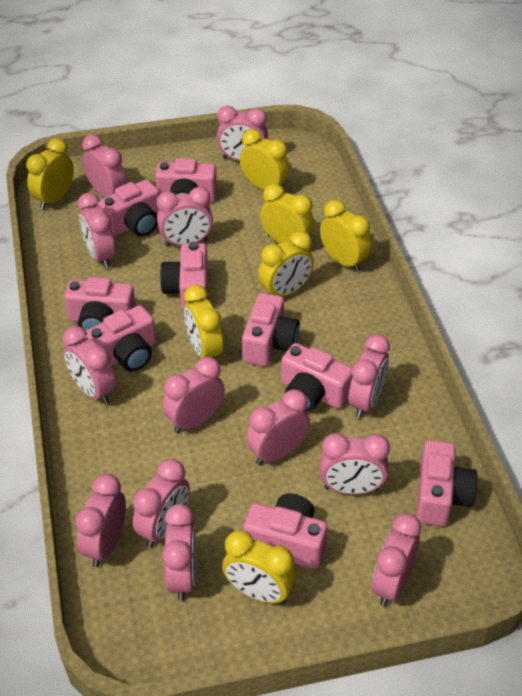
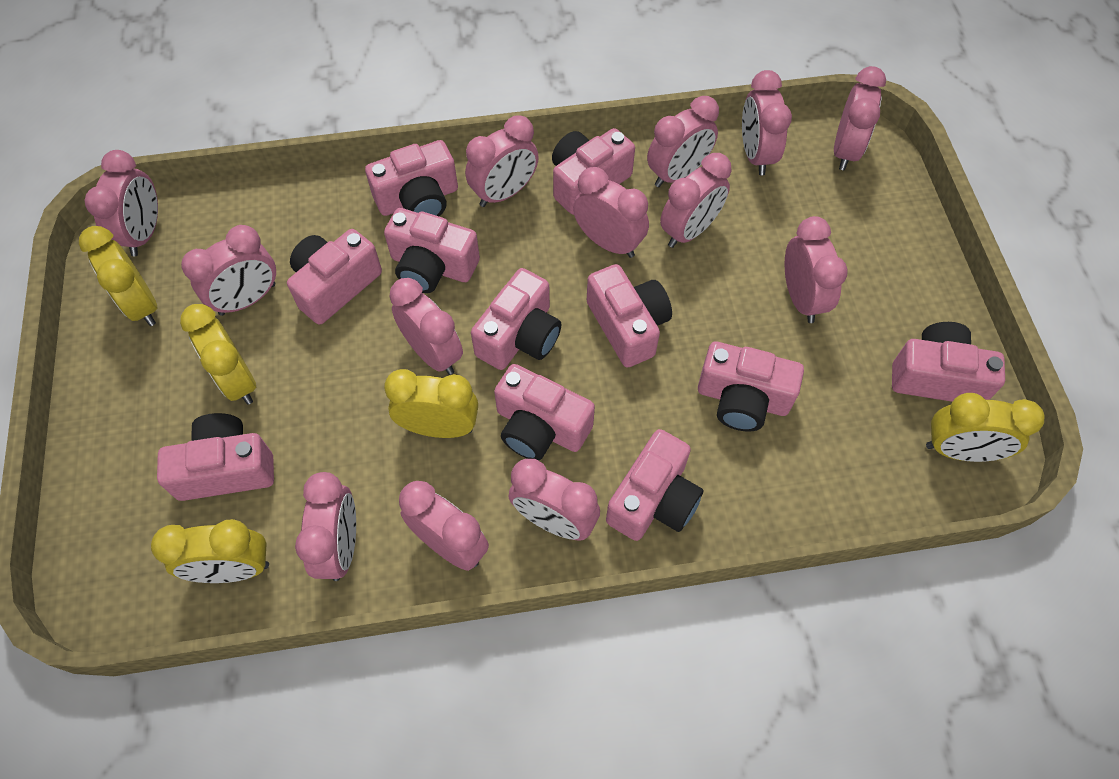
pink camera: 9 -> 11
yellow clock: 7 -> 5

